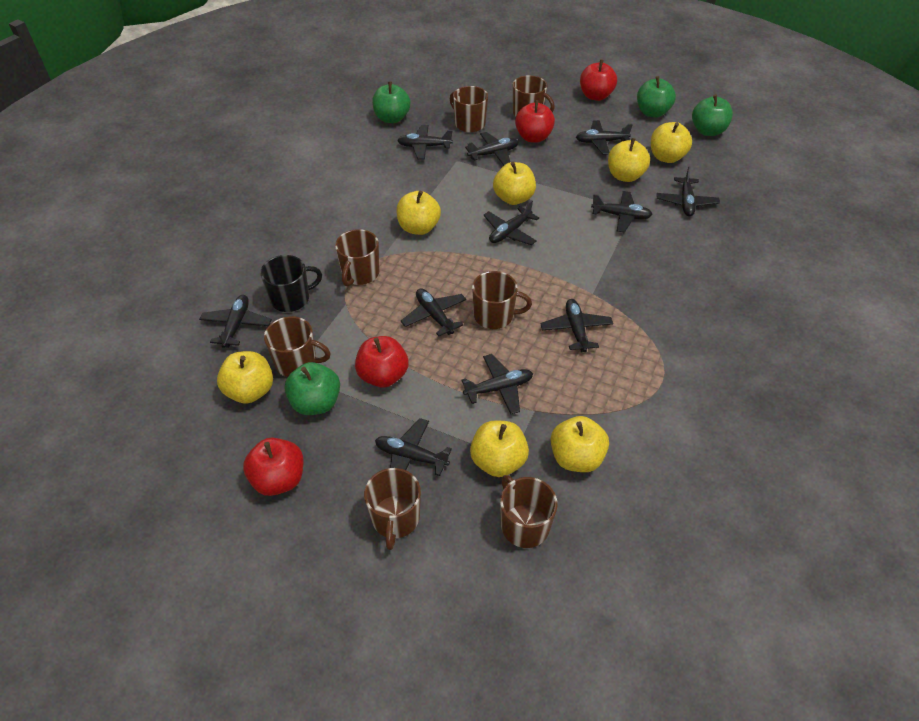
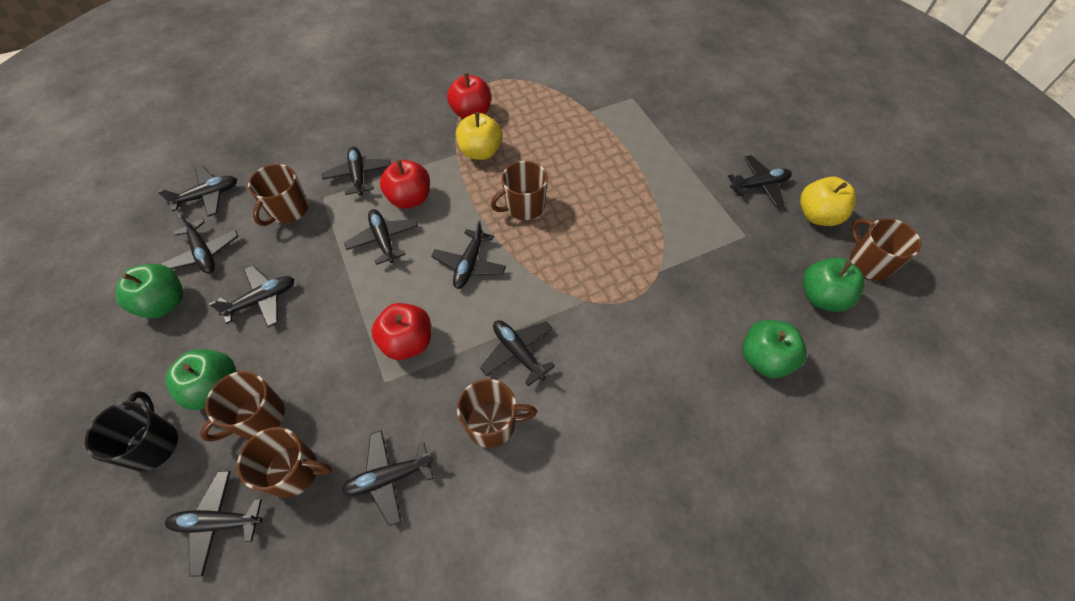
black plane: 11 -> 10
brown mug: 7 -> 6
red apple: 4 -> 3
yellow apple: 7 -> 2

